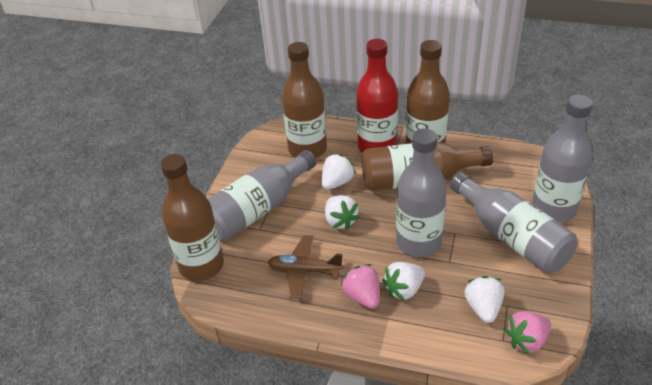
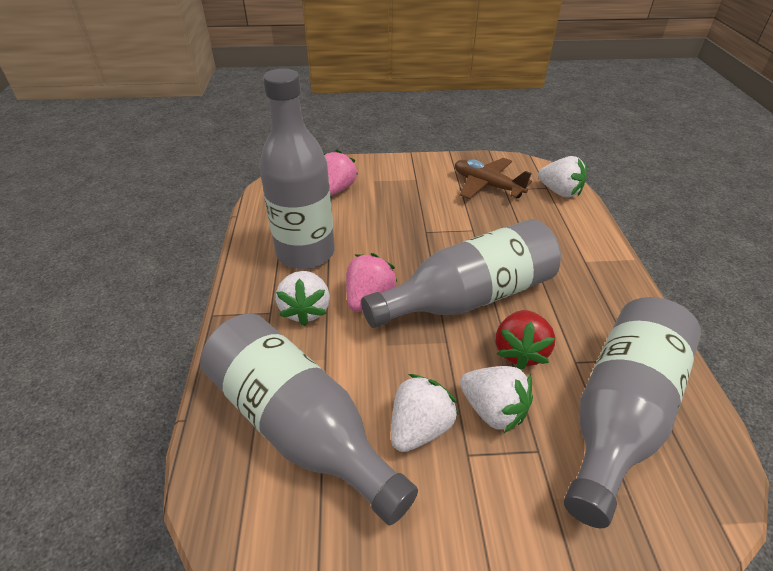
brown bottle: 4 -> 0
red bottle: 1 -> 0
red strawberry: 0 -> 1

